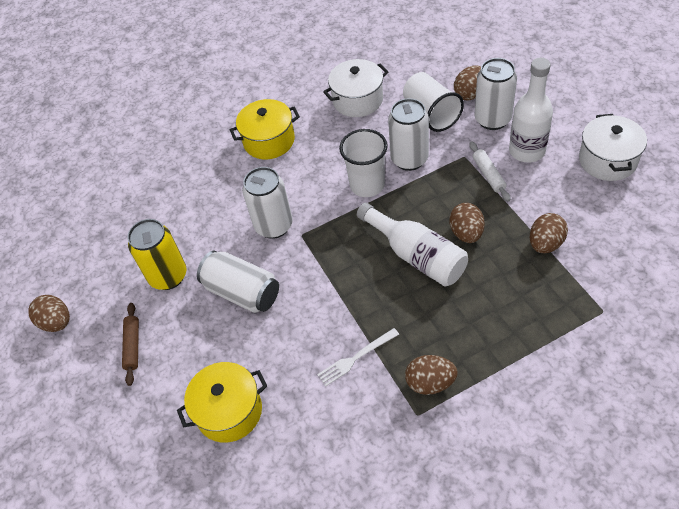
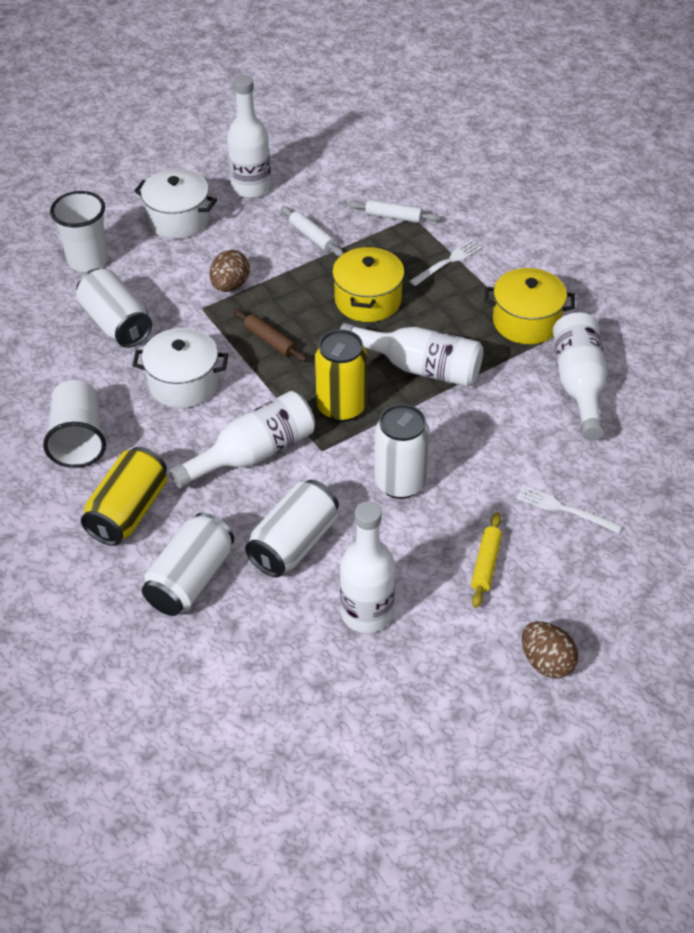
brown egg: 5 -> 2
white bottle: 2 -> 5
white fork: 1 -> 2
white rolling pin: 1 -> 2
yellow can: 1 -> 2
yellow rolling pin: 0 -> 1

